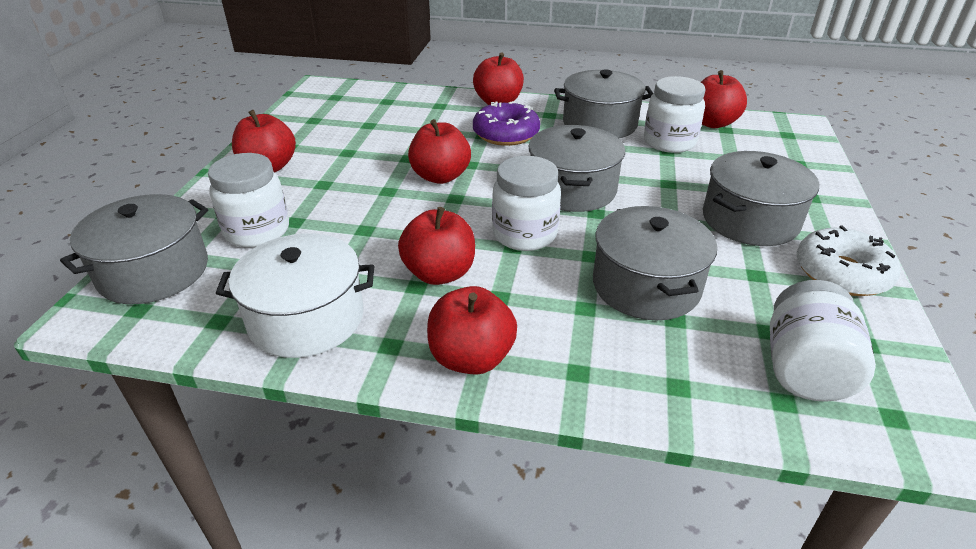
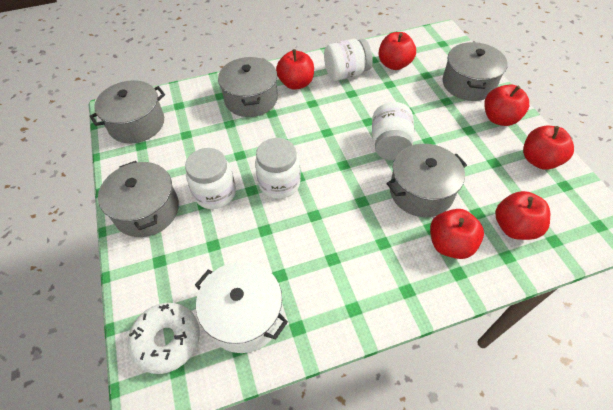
purple donut: 1 -> 0

